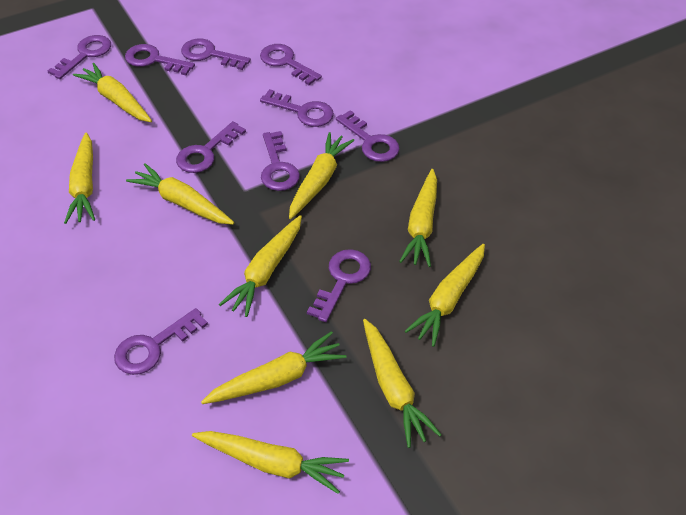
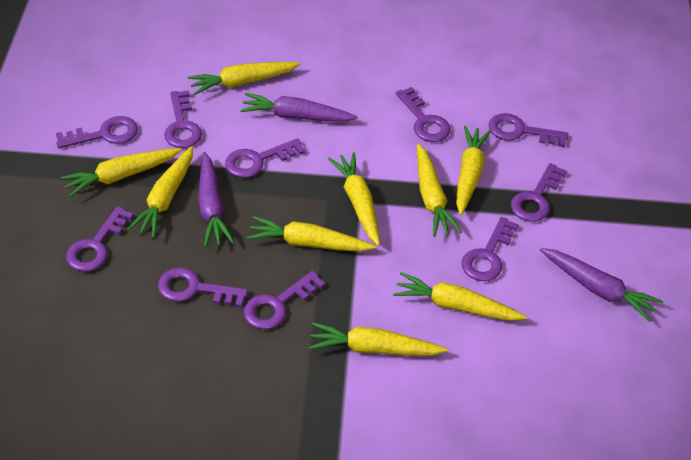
purple carrot: 0 -> 3
yellow carrot: 10 -> 9

